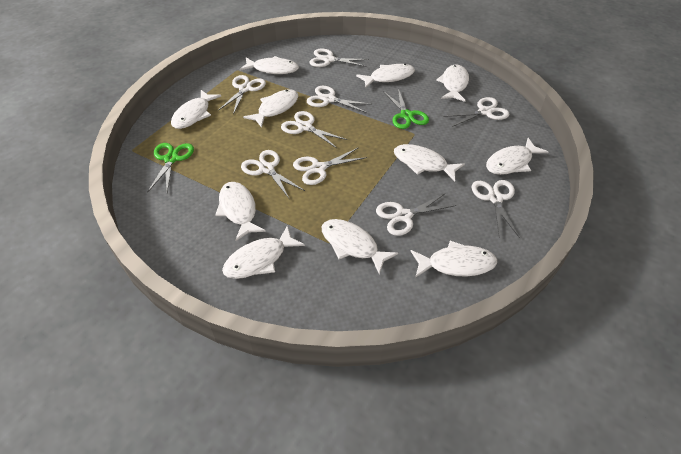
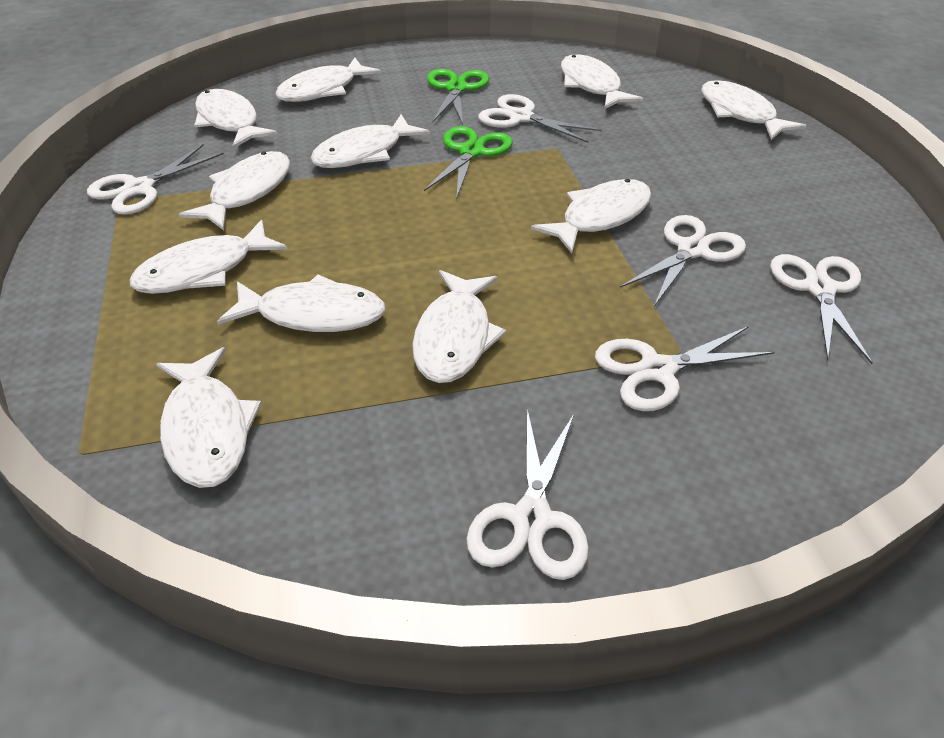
white scissors: 9 -> 6

